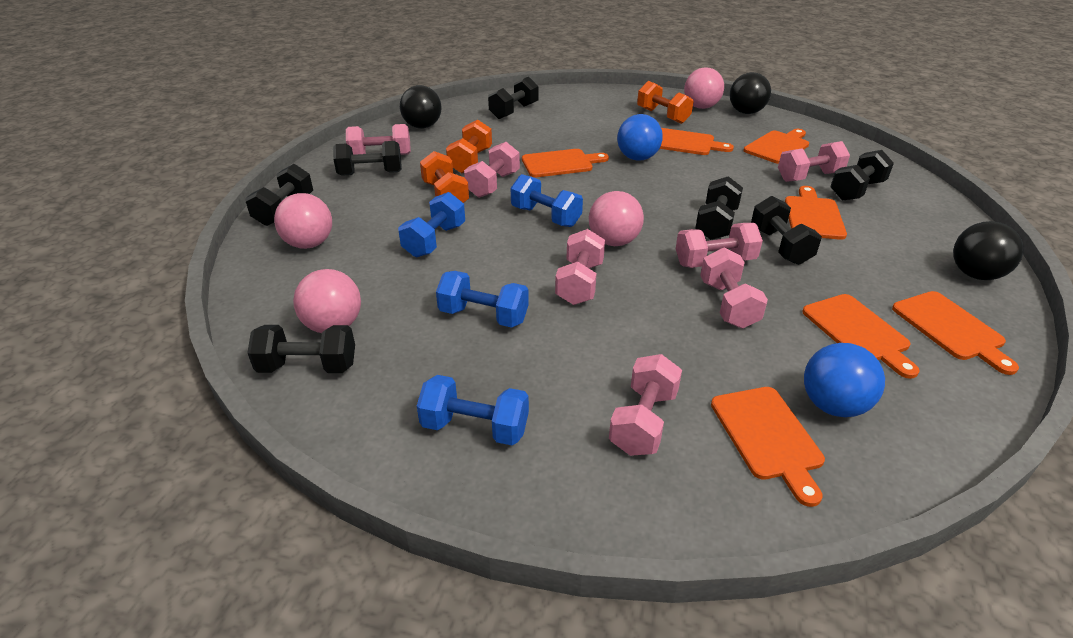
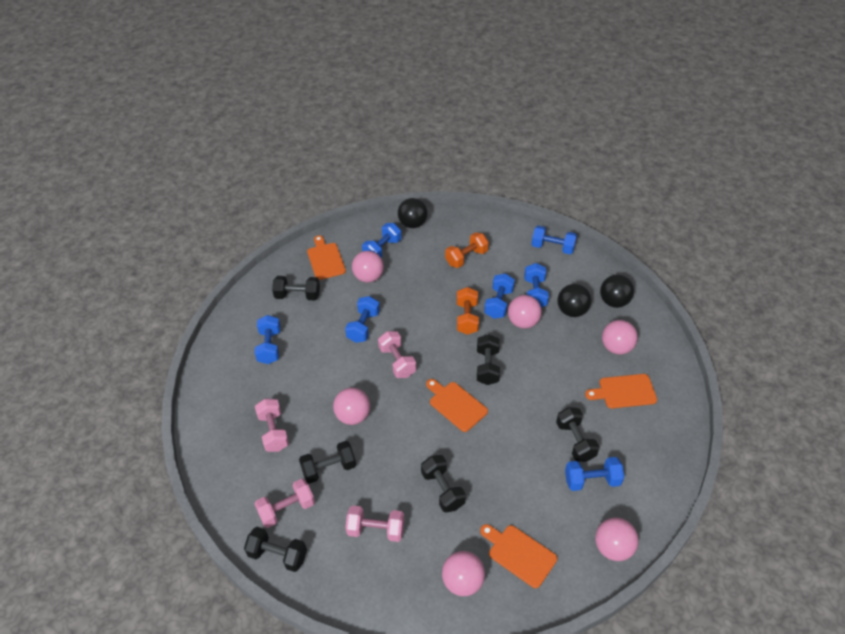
black dumbbell: 7 -> 6
blue ball: 2 -> 0
blue dumbbell: 4 -> 7
orange cutting board: 7 -> 4
orange dumbbell: 3 -> 2
pink ball: 4 -> 6
pink dumbbell: 7 -> 4

